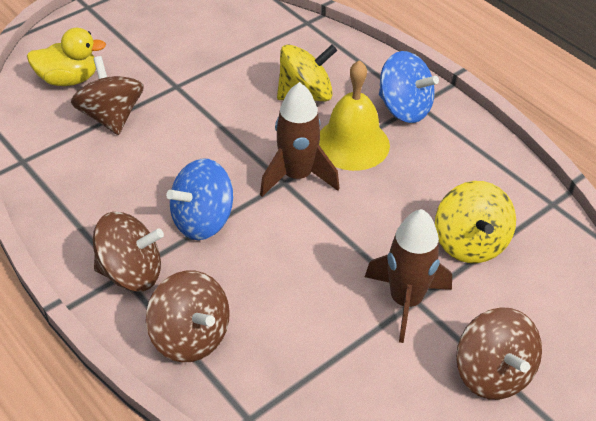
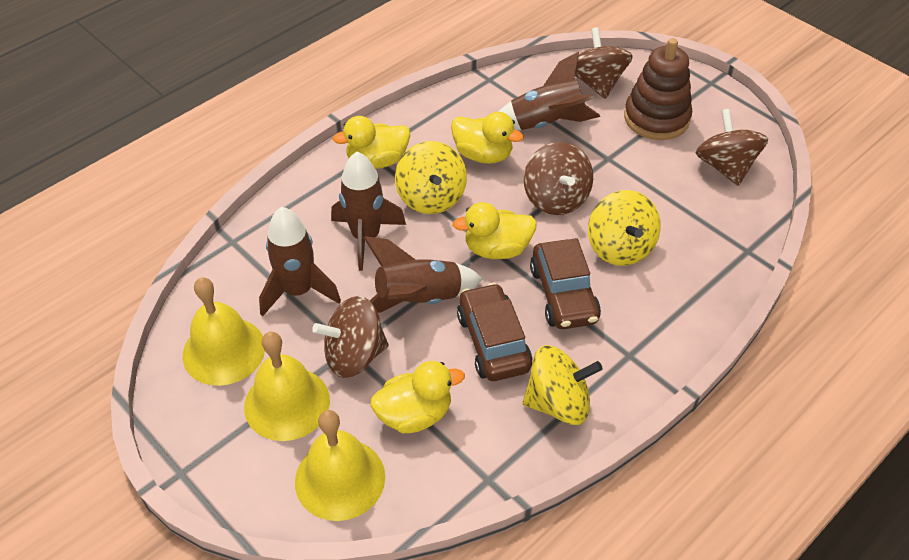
blue spinning top: 2 -> 0
brown car: 0 -> 2
brown rocket: 2 -> 4
brown stacking toy: 0 -> 1
yellow bell: 1 -> 3
yellow duck: 1 -> 4
yellow spinning top: 2 -> 3

